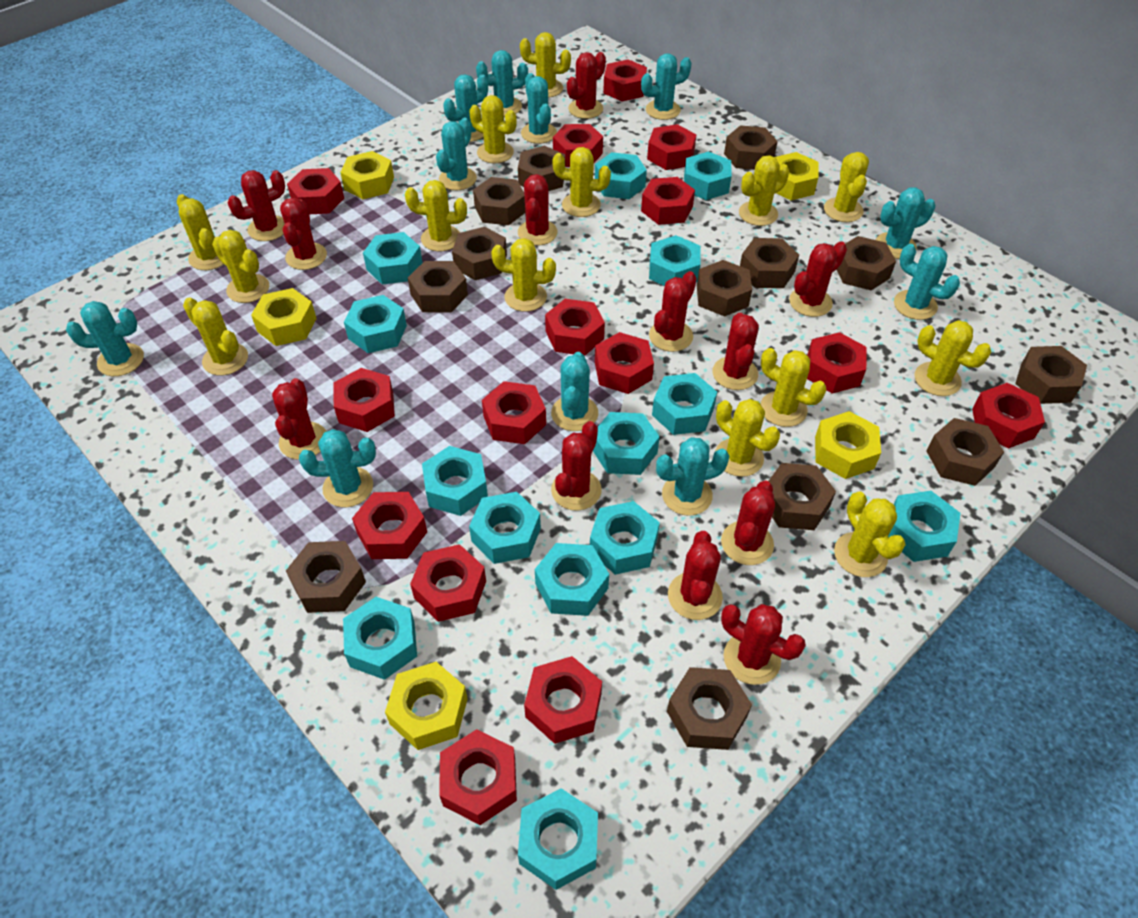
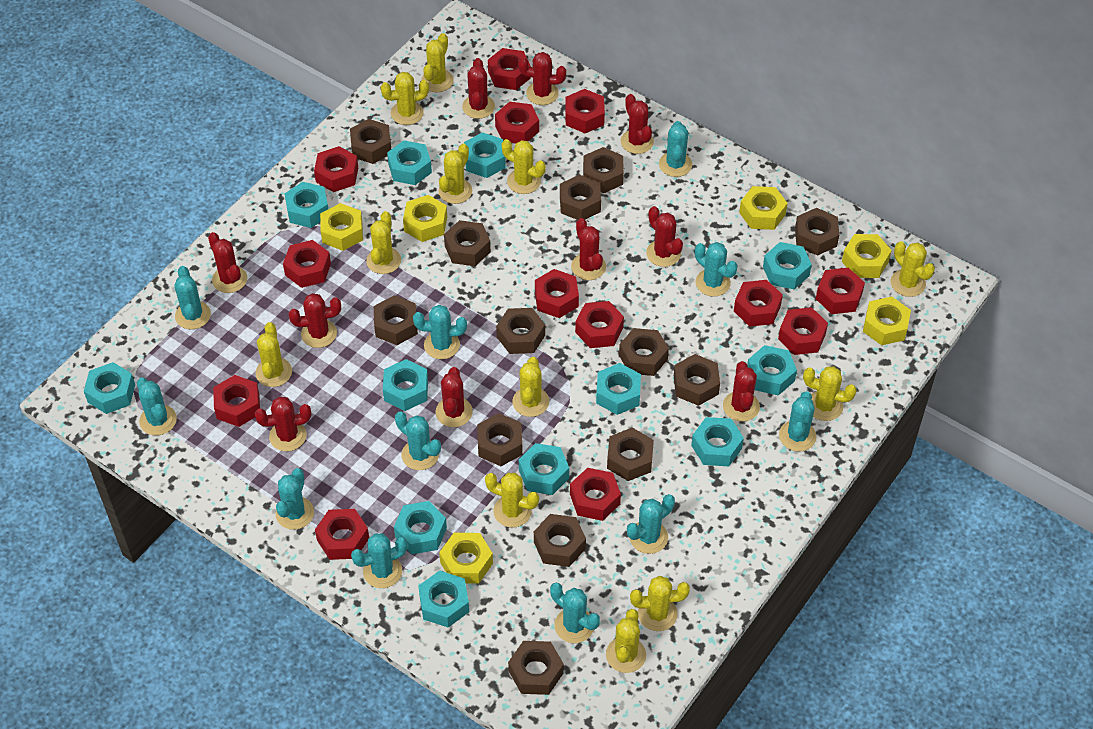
red cactus: 12 -> 10
red nut: 15 -> 13
turquoise nut: 14 -> 12
yellow cactus: 14 -> 12
yellow nut: 5 -> 6

